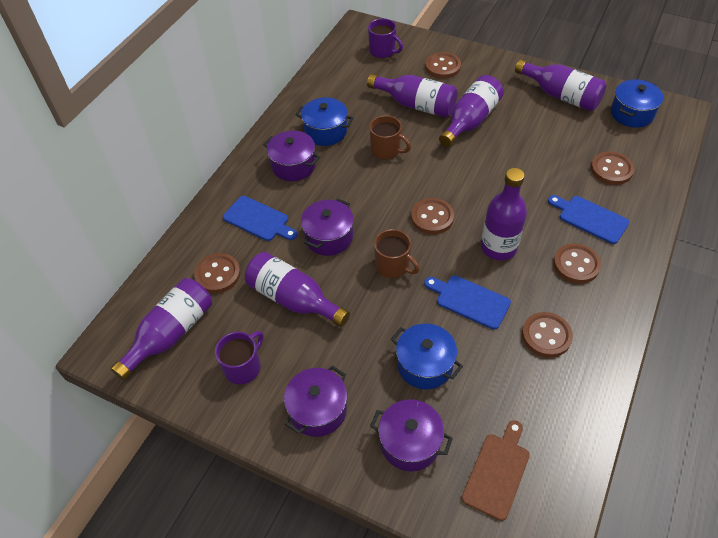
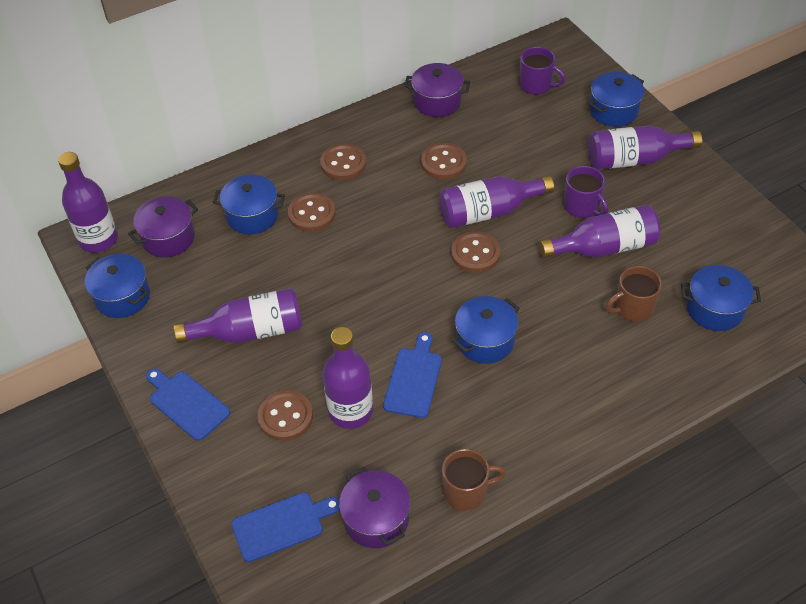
blue pot: 3 -> 5
brown button: 6 -> 5
brown cutting board: 1 -> 0
purple pot: 4 -> 3

